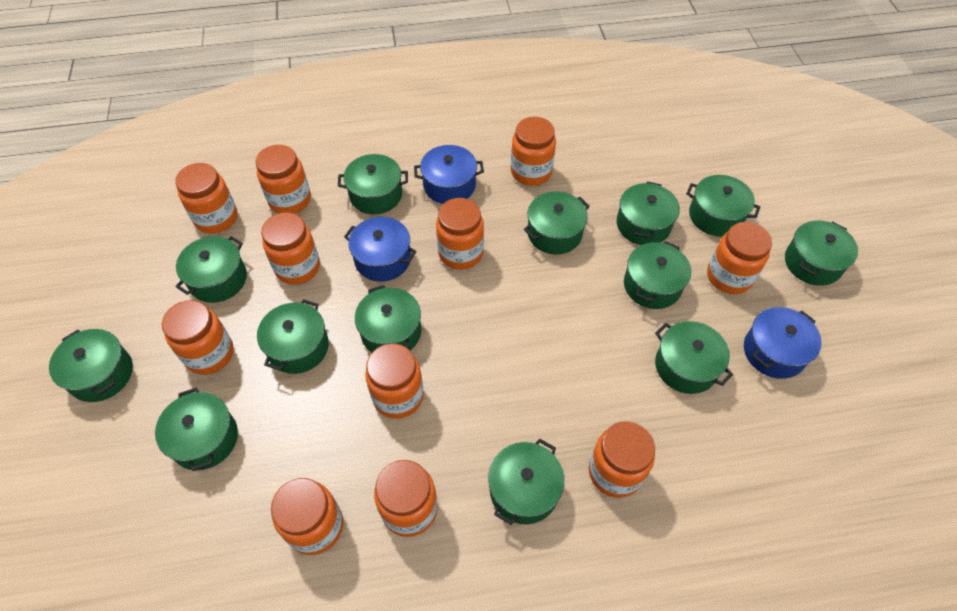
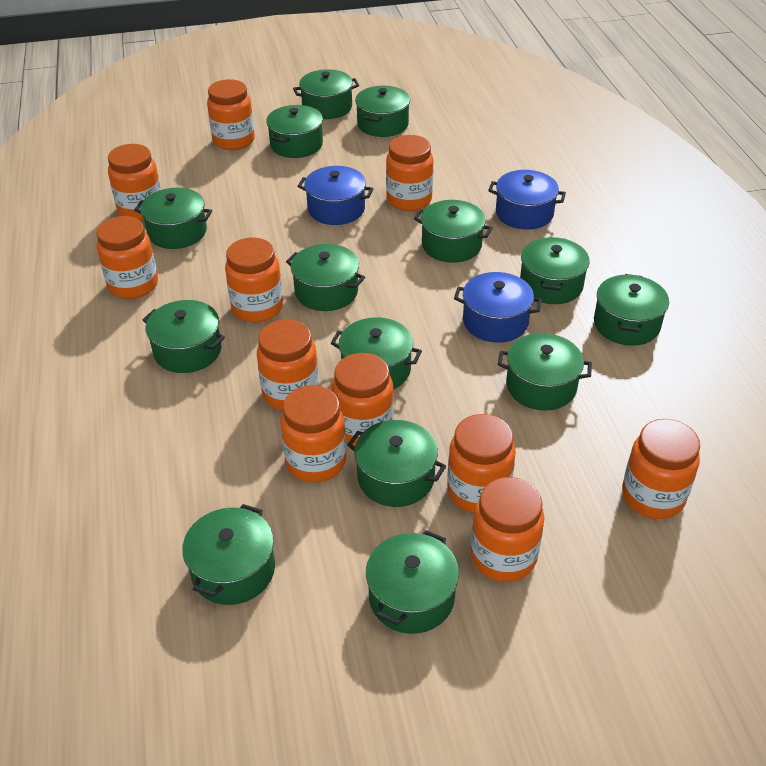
green pot: 13 -> 14

